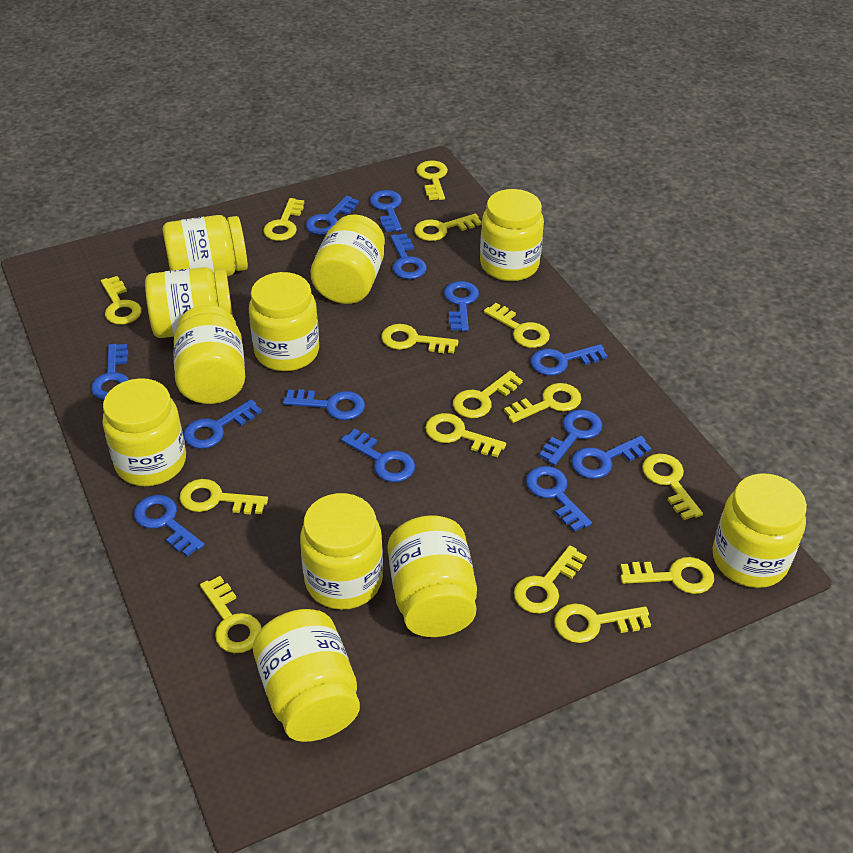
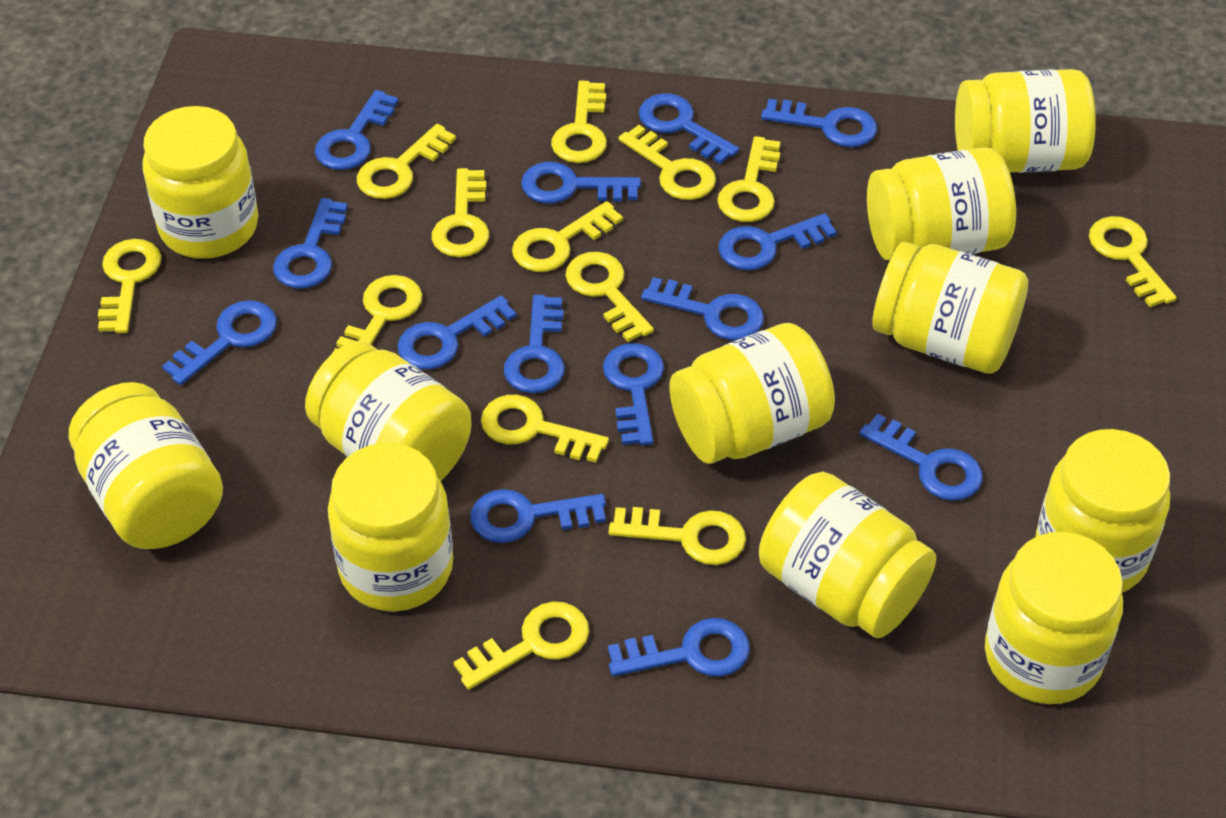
blue key: 13 -> 14
yellow key: 15 -> 13

